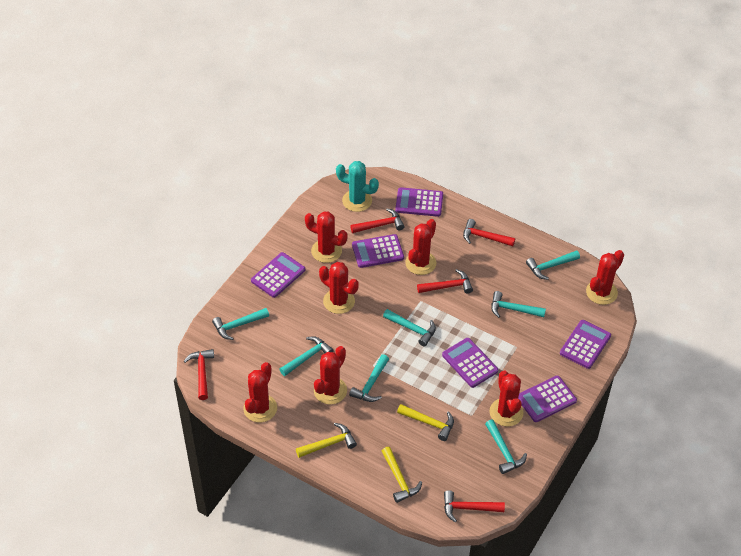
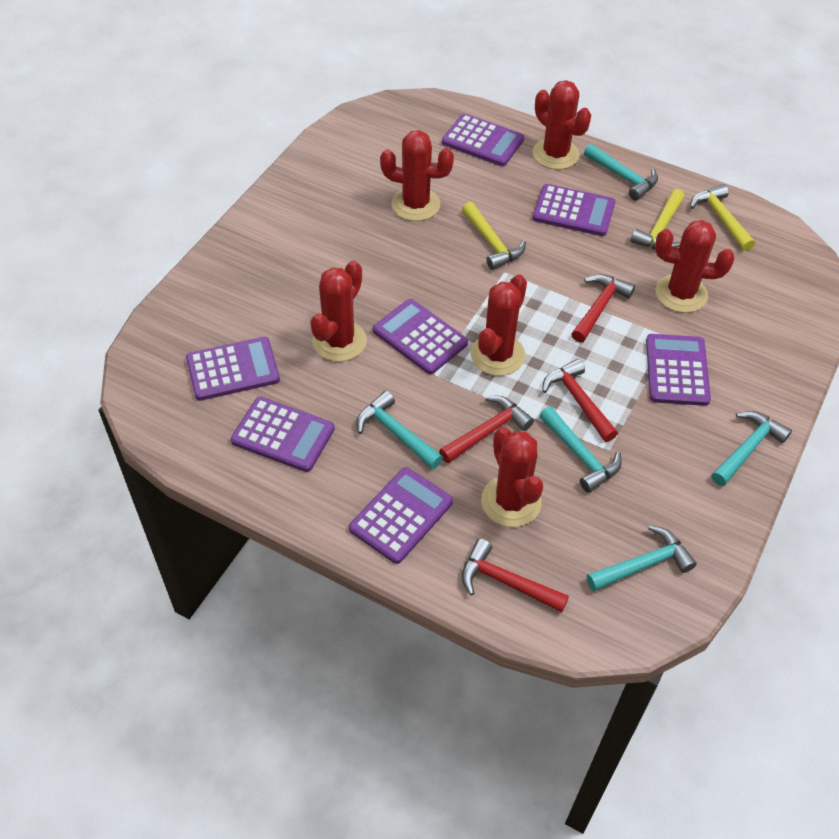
purple calculator: 6 -> 7
red cactus: 7 -> 6
red hammer: 5 -> 4
turquoise cactus: 1 -> 0
turquoise hammer: 7 -> 5

